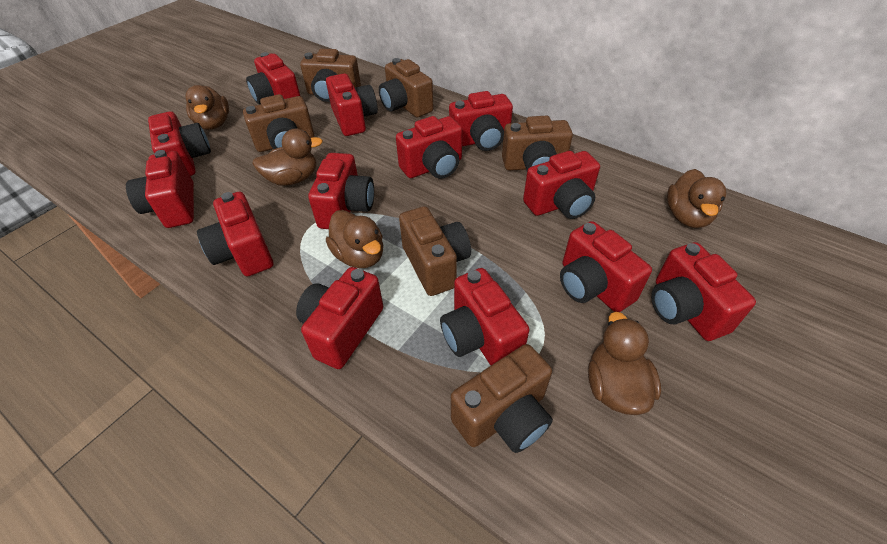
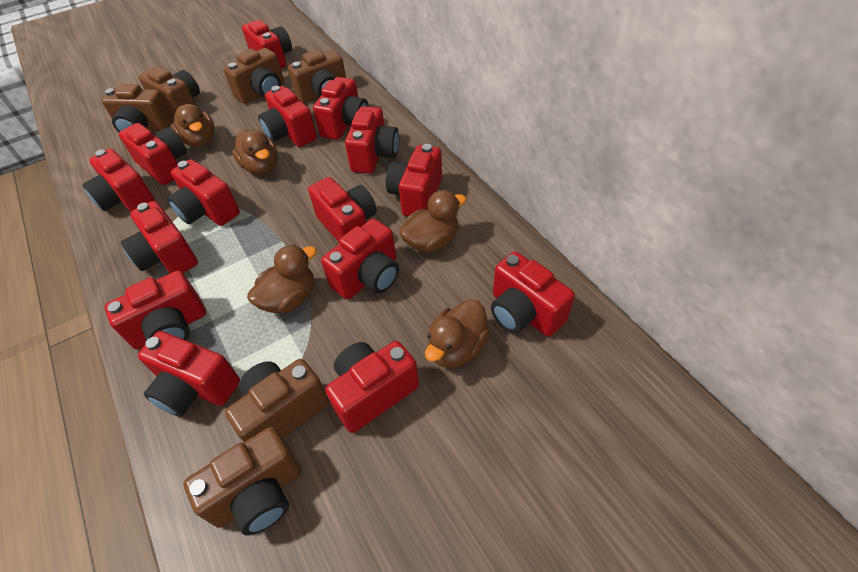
red camera: 13 -> 15

